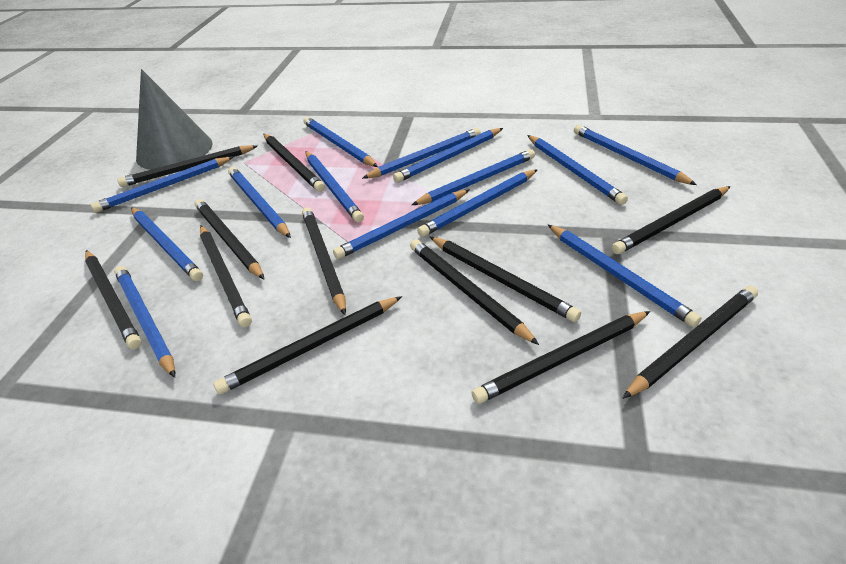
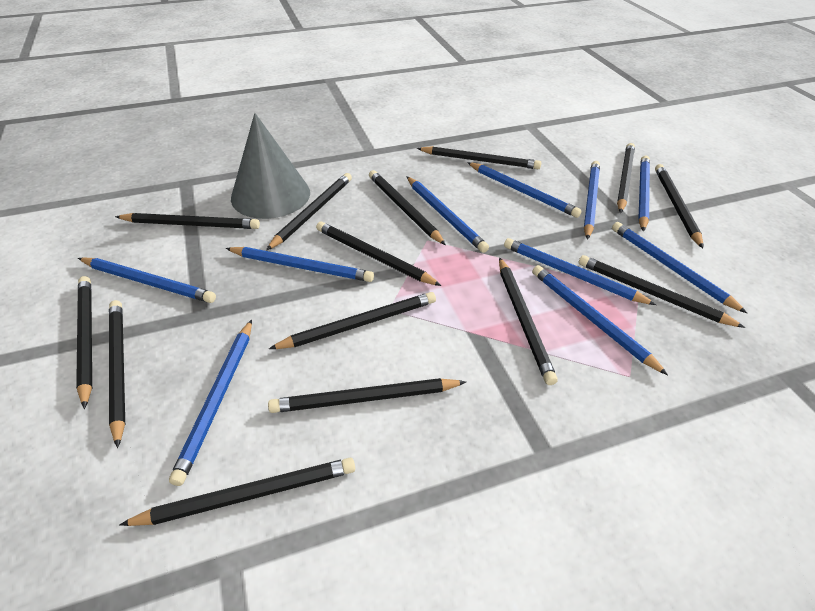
black pencil: 12 -> 14
blue pencil: 14 -> 10

